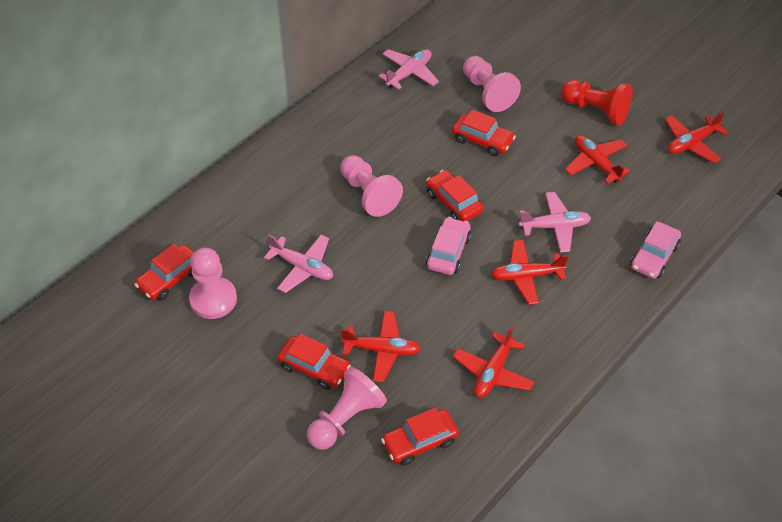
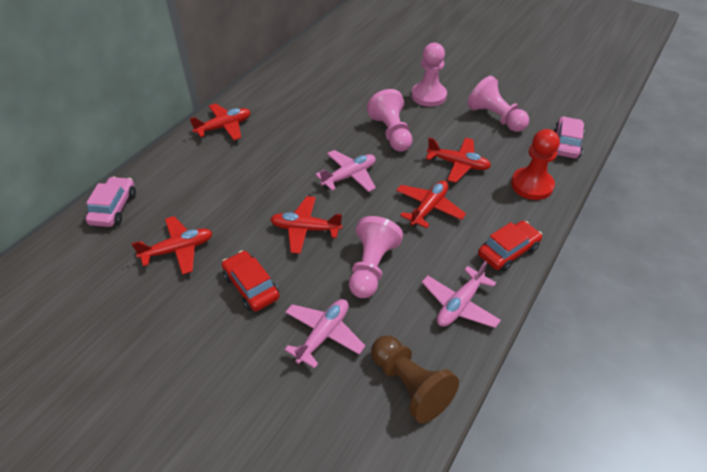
brown pawn: 0 -> 1
red car: 5 -> 2

